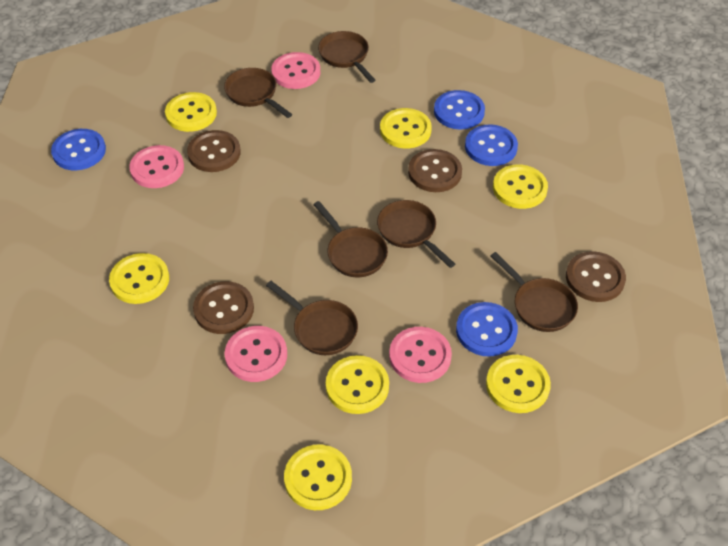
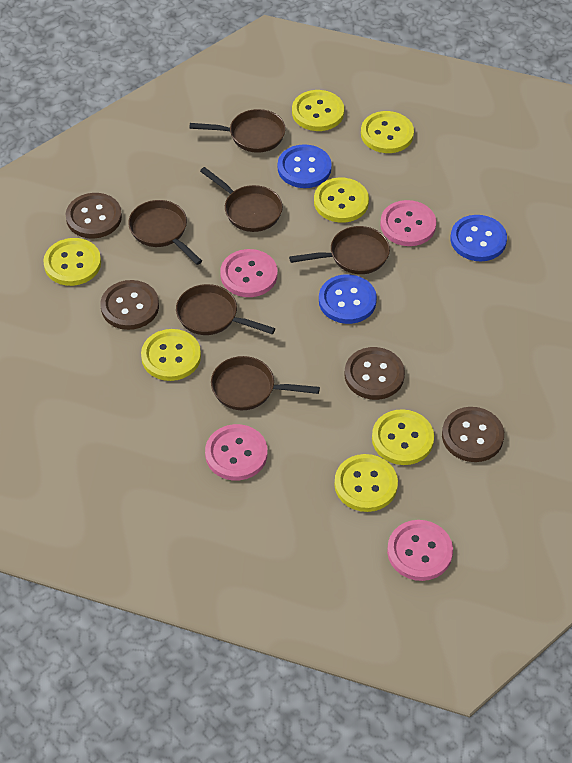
blue button: 4 -> 3

